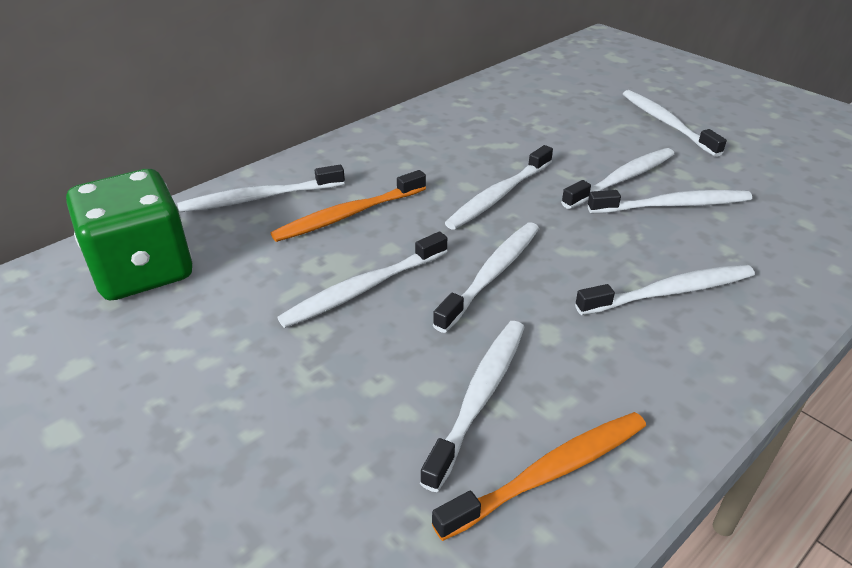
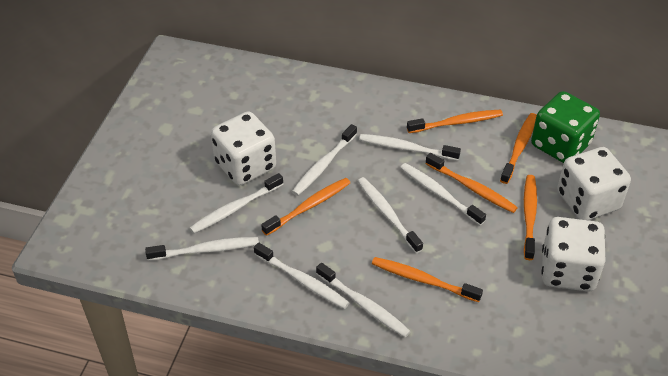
orange toothbrush: 2 -> 6
white dice: 0 -> 3
white toothbrush: 9 -> 8

